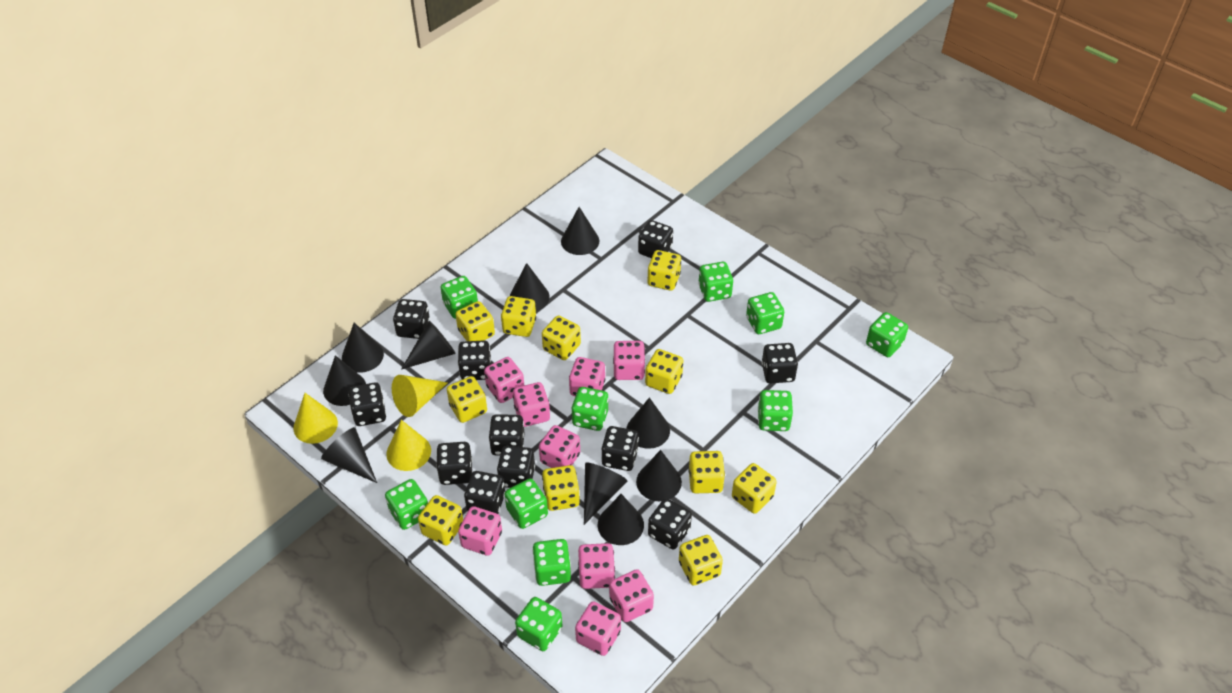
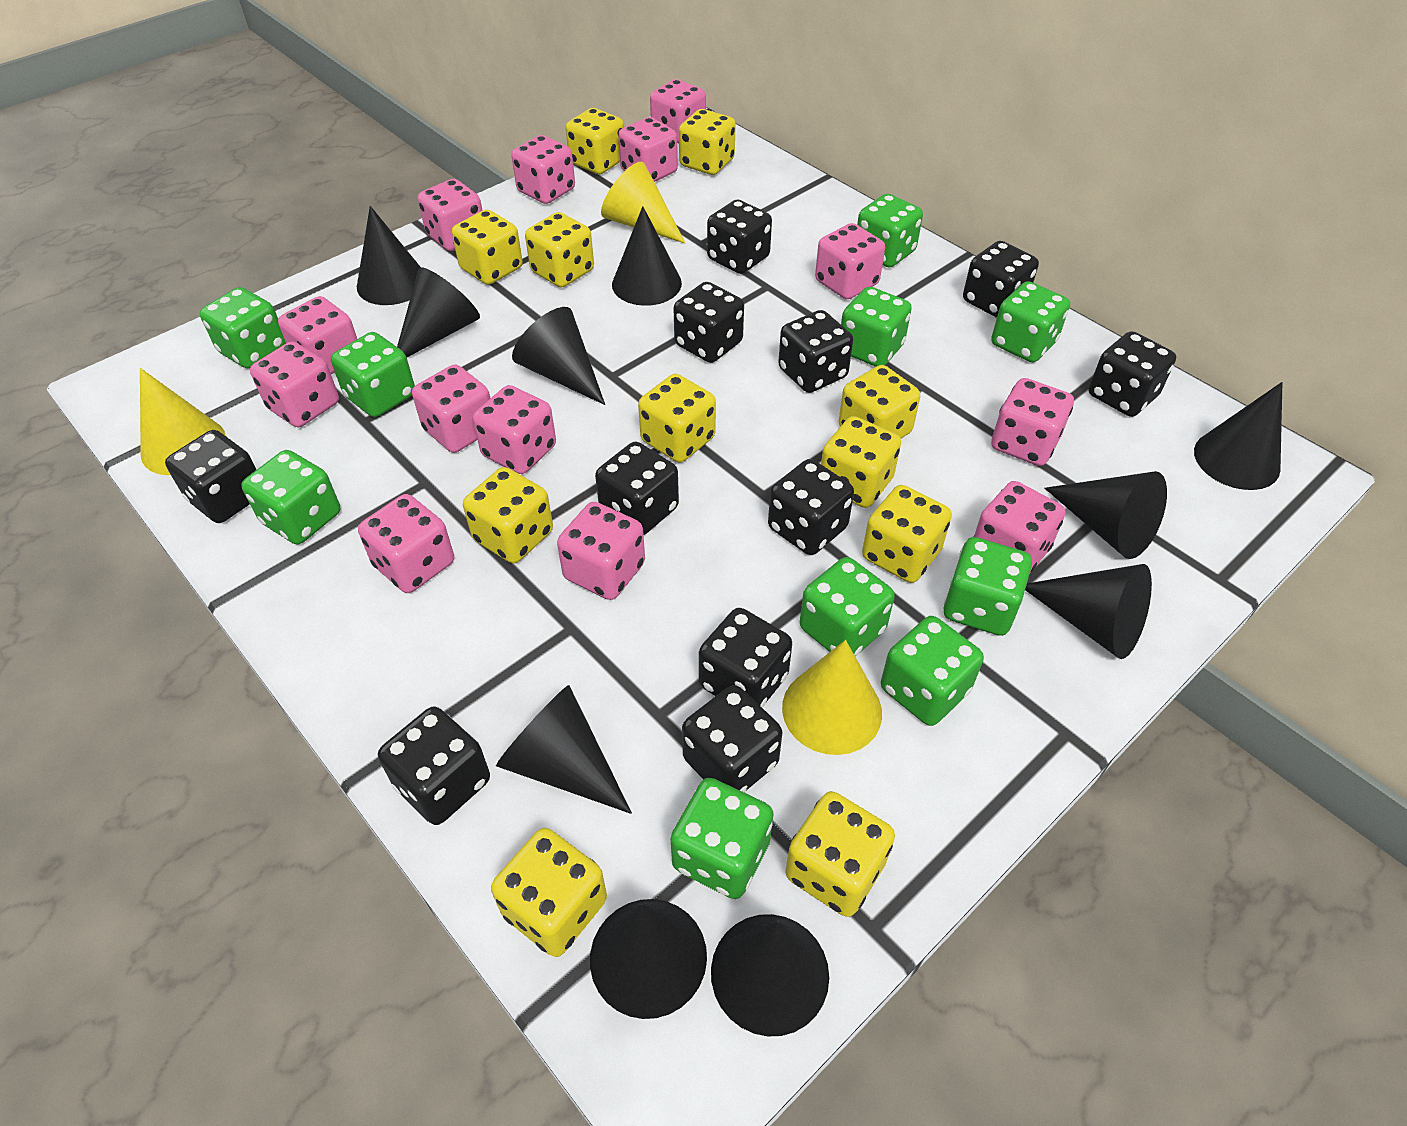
pink dice: 9 -> 13

